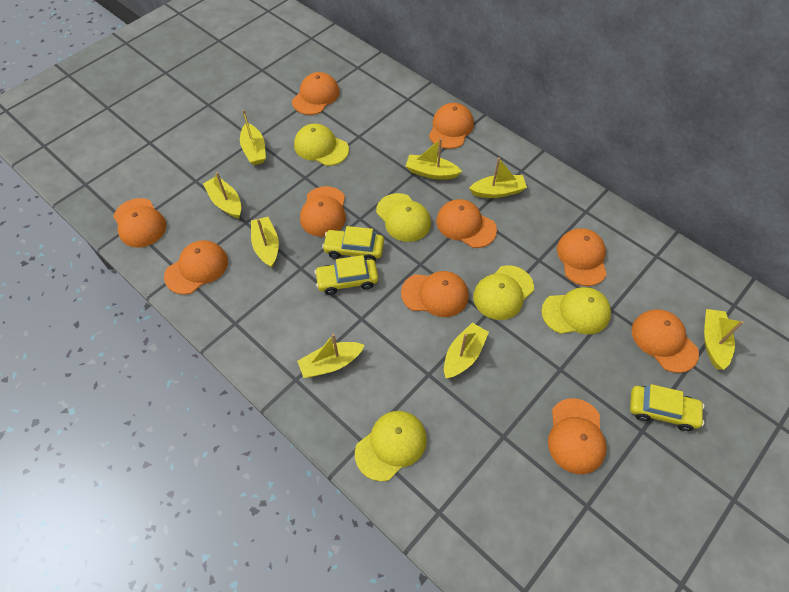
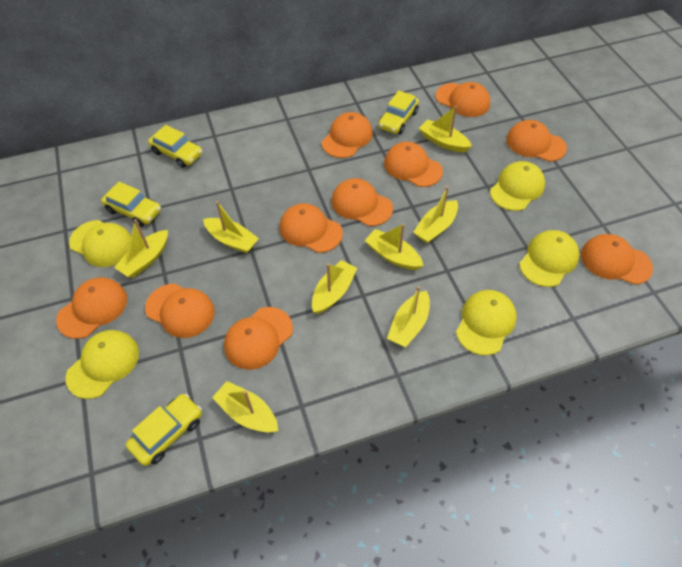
yellow car: 3 -> 4

